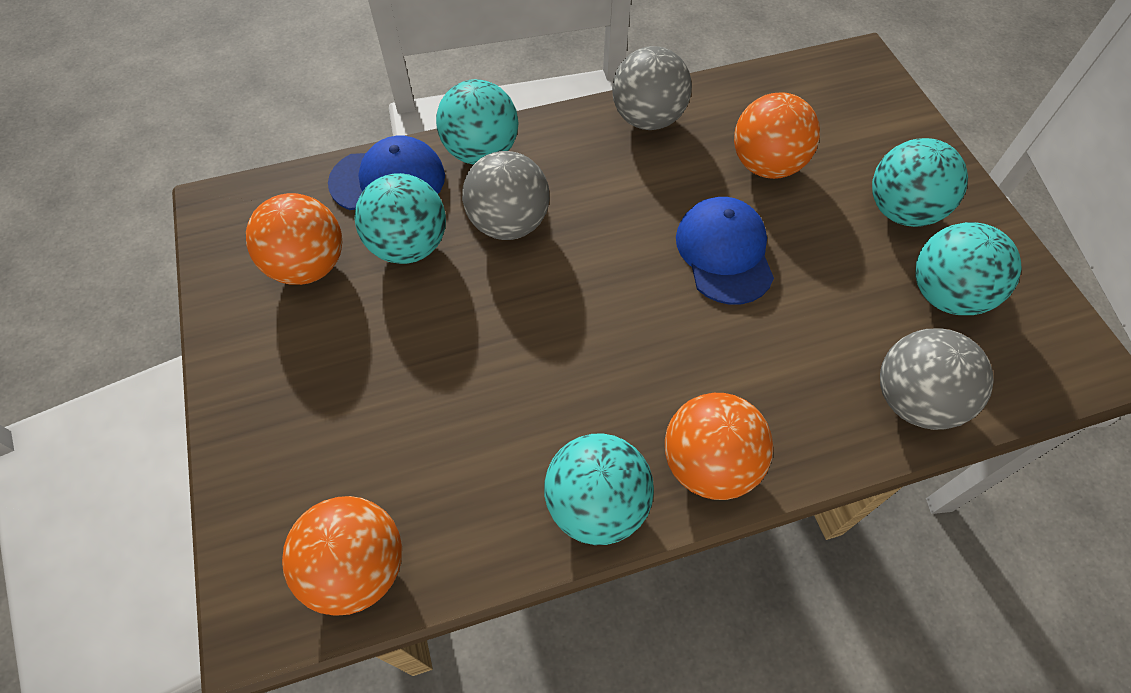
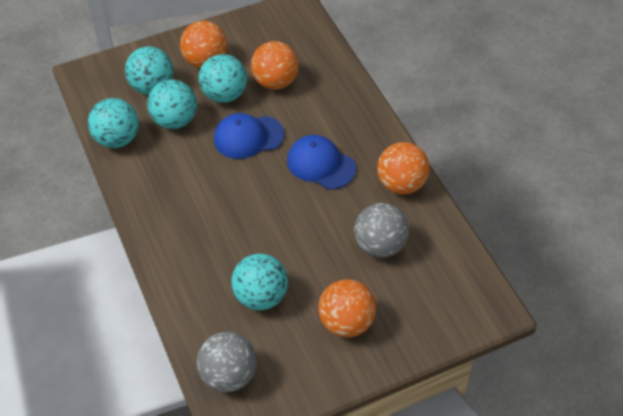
grey ball: 3 -> 2

